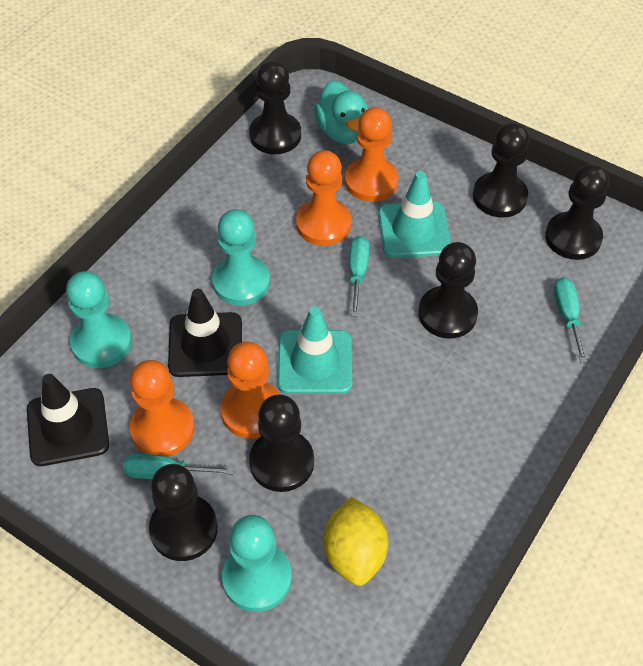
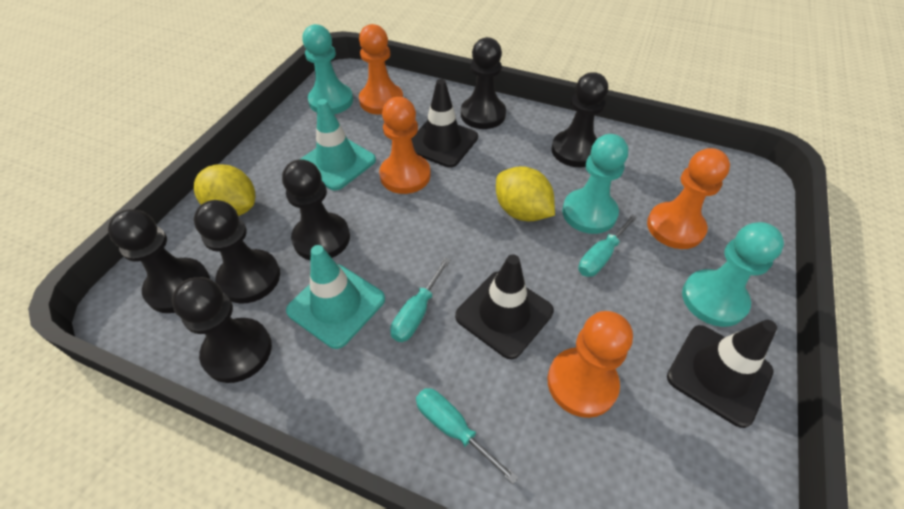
black traffic cone: 2 -> 3
turquoise duck: 1 -> 0
yellow lemon: 1 -> 2

